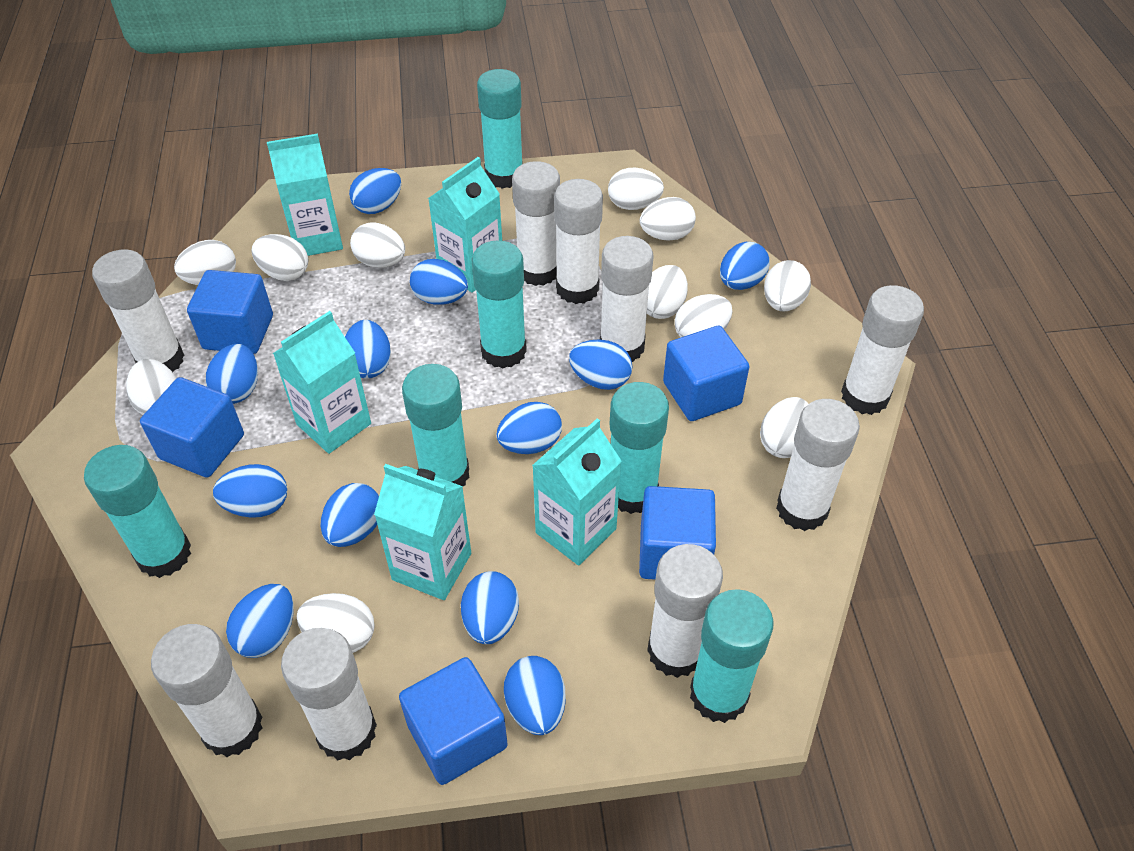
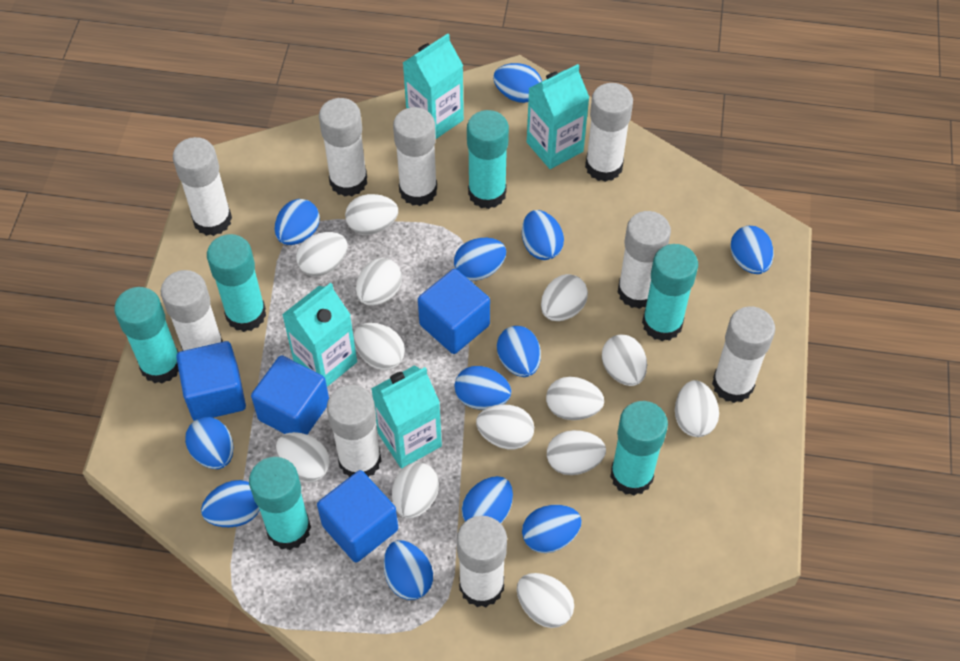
blue cube: 5 -> 4
turquoise carton: 5 -> 4
white egg: 11 -> 13

